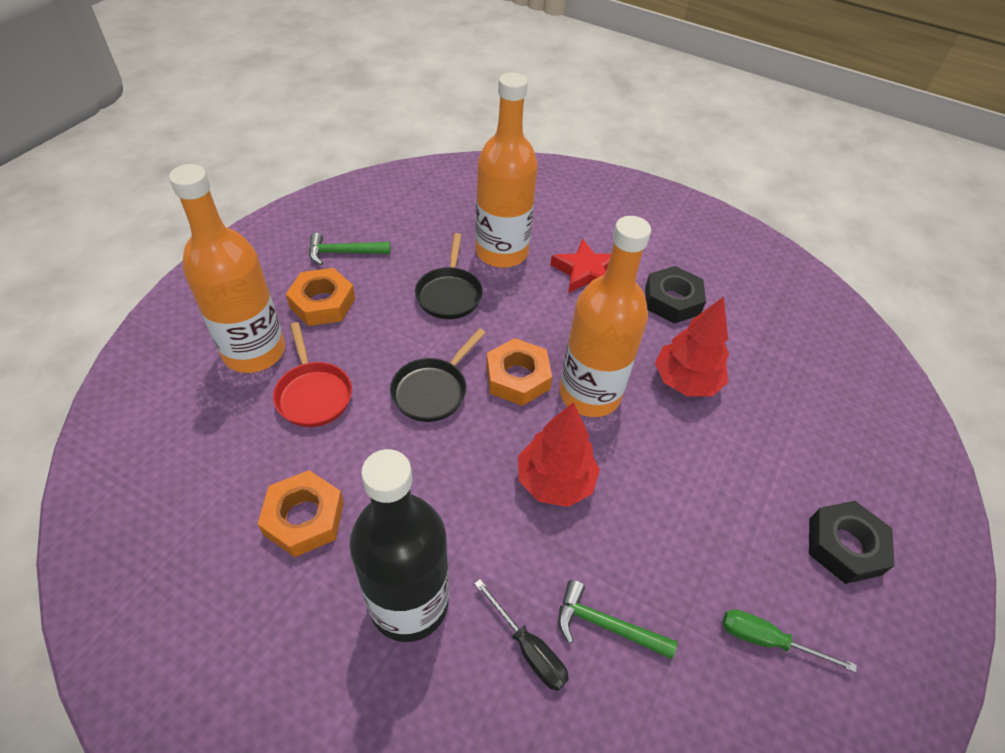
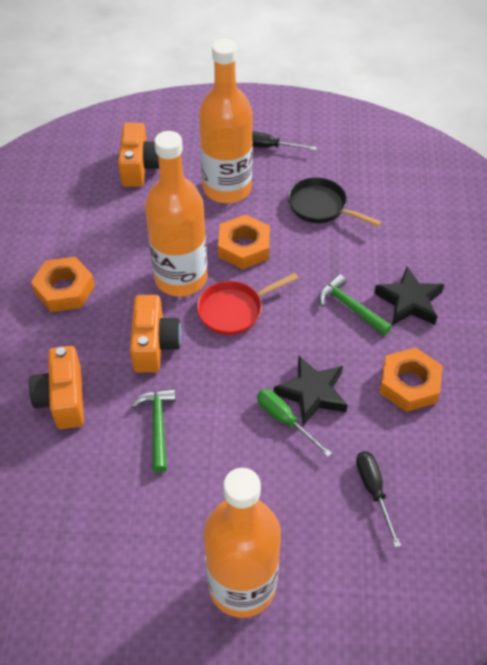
black bottle: 1 -> 0
black nut: 2 -> 0
black pan: 2 -> 1
black screwdriver: 1 -> 2
black star: 0 -> 2
orange camera: 0 -> 3
red star: 1 -> 0
red tree: 2 -> 0

